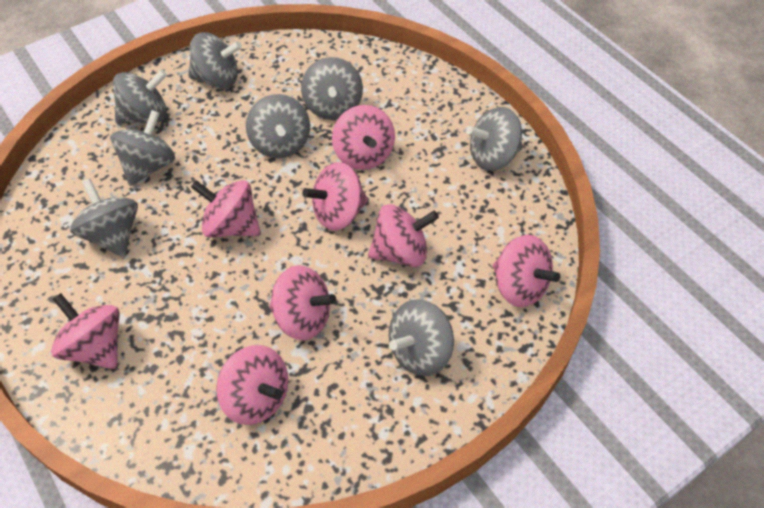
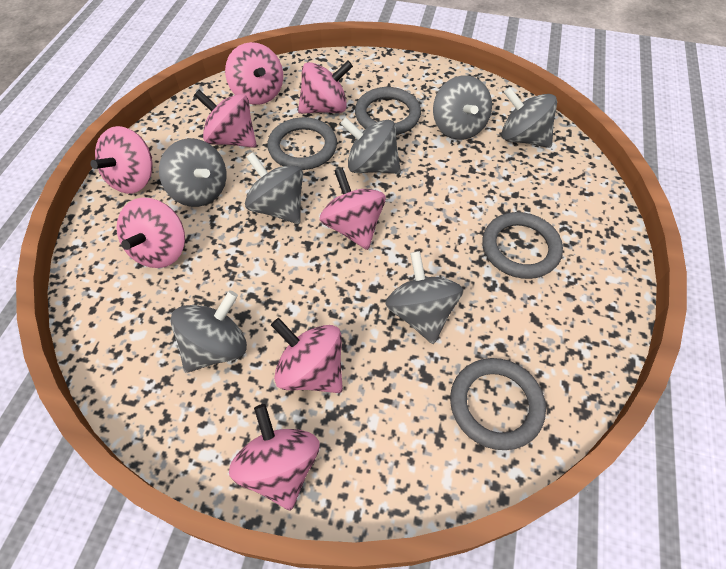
grey ring: 0 -> 4
grey spinning top: 8 -> 7

